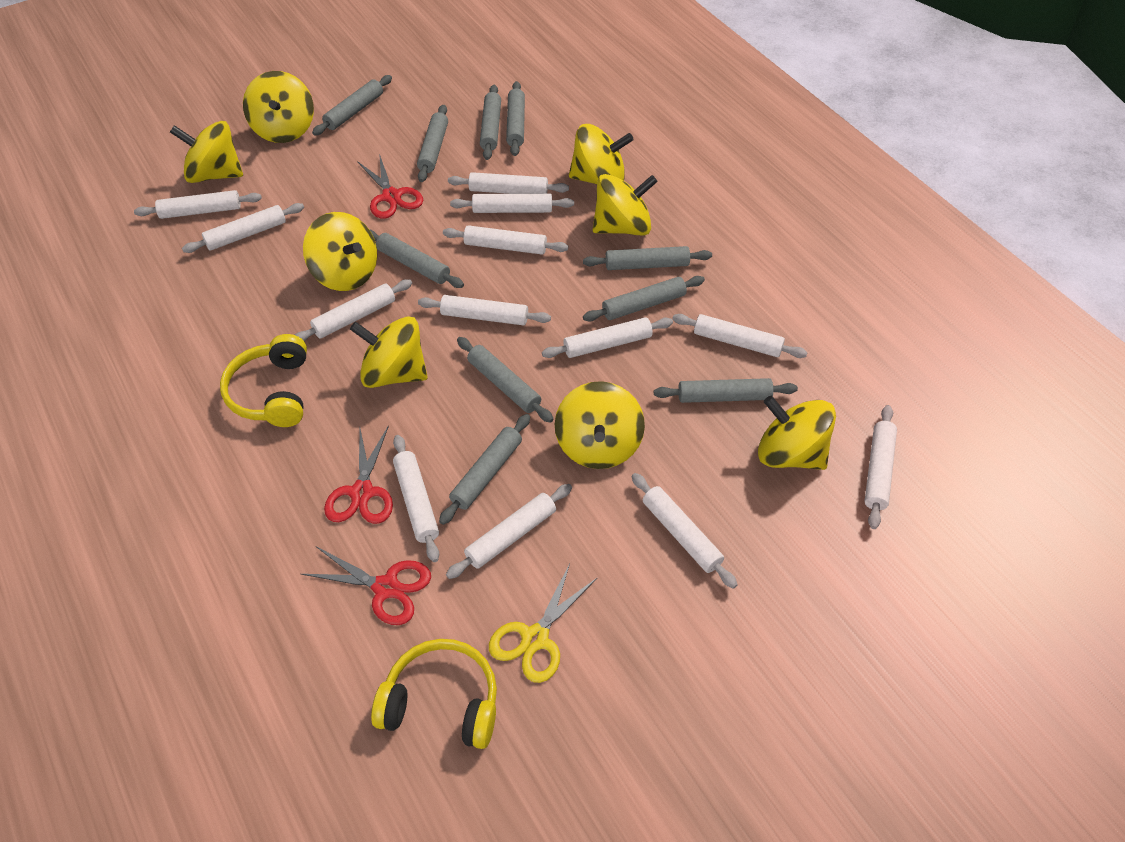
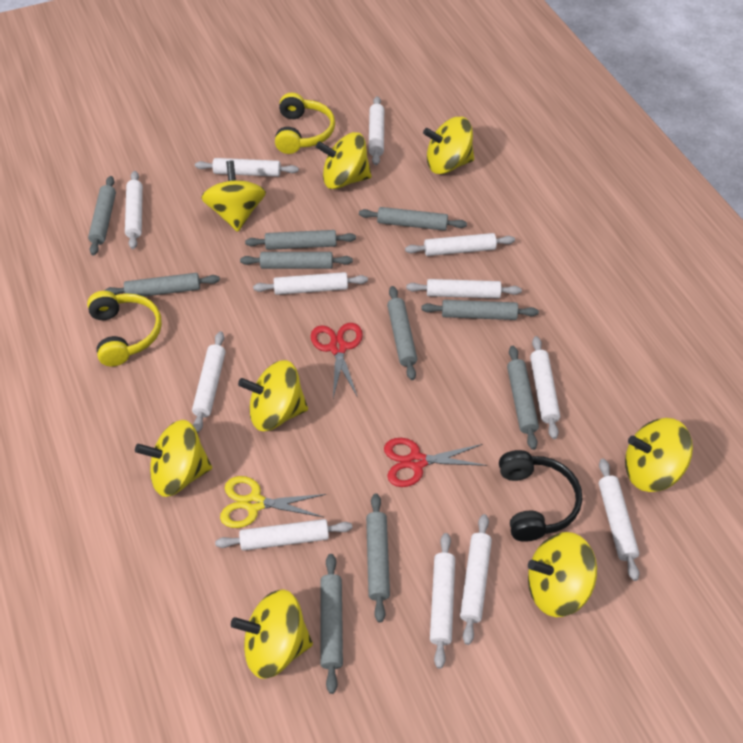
black headphones: 0 -> 1
red scissors: 3 -> 2
white rolling pin: 13 -> 12

